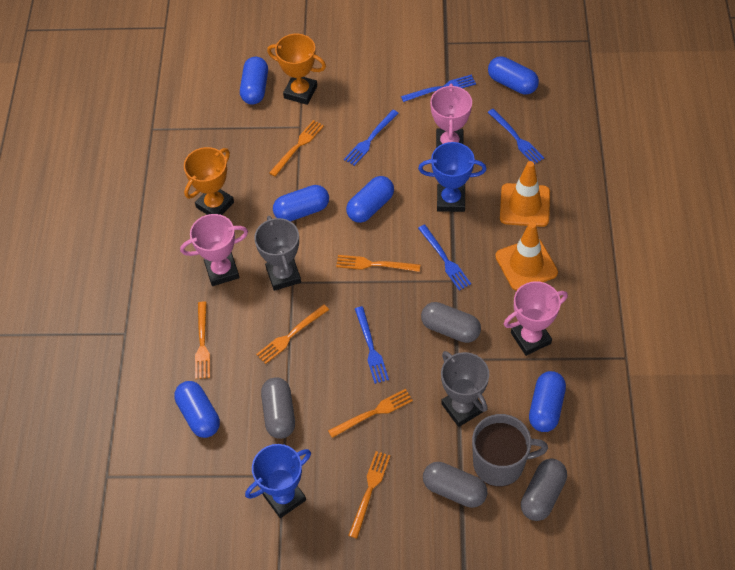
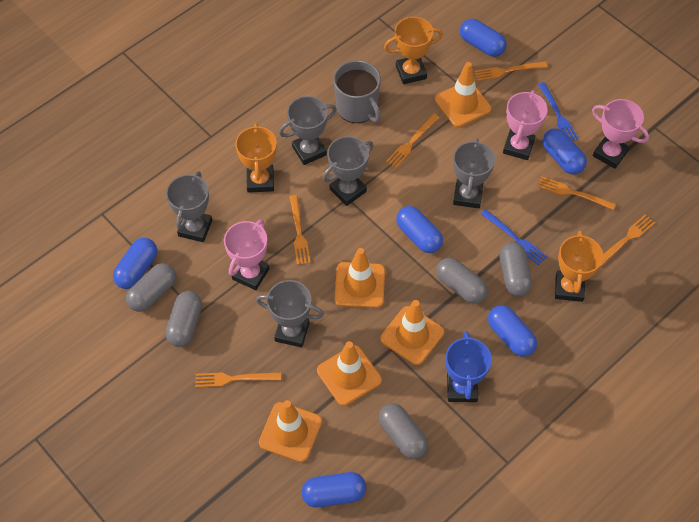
blue fork: 5 -> 2
blue trophy: 2 -> 1
grey capsule: 4 -> 5
grey trophy: 2 -> 5
orange traffic cone: 2 -> 5
orange trophy: 2 -> 3

